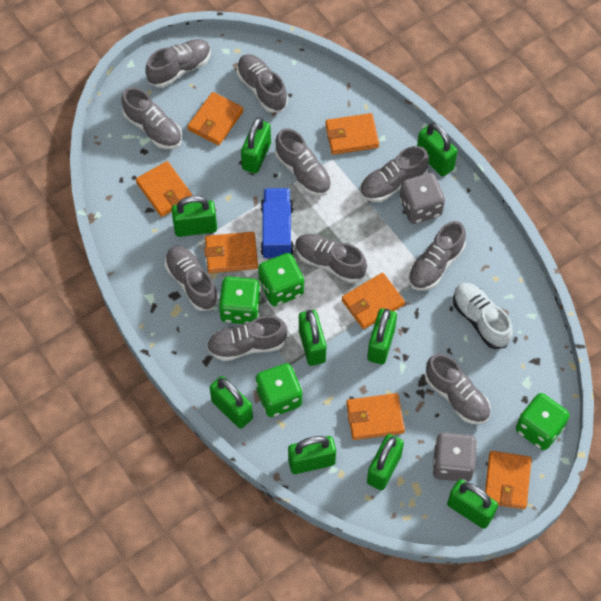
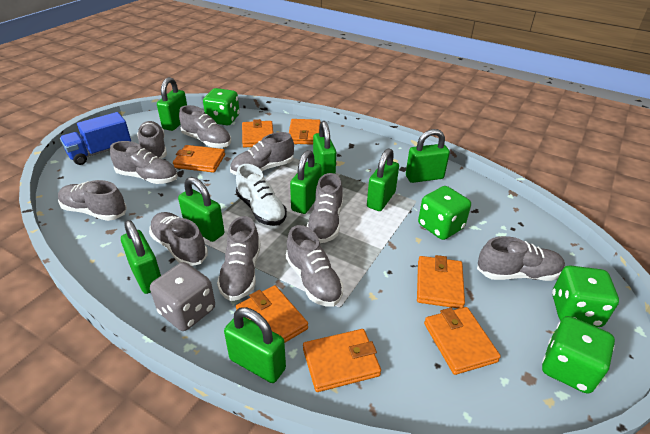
green padlock: 9 -> 8
grey dice: 2 -> 1

